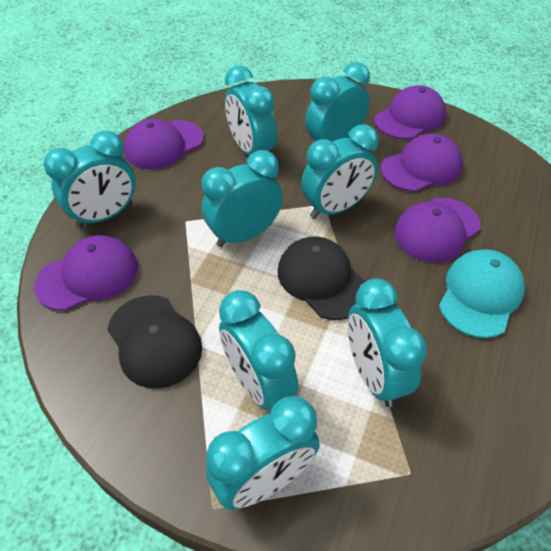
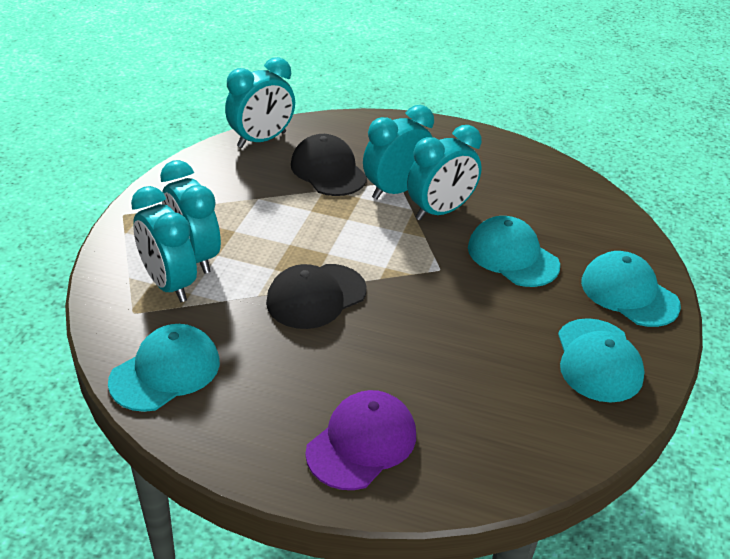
purple cap: 5 -> 1
turquoise cap: 1 -> 4
turquoise clock: 8 -> 5

